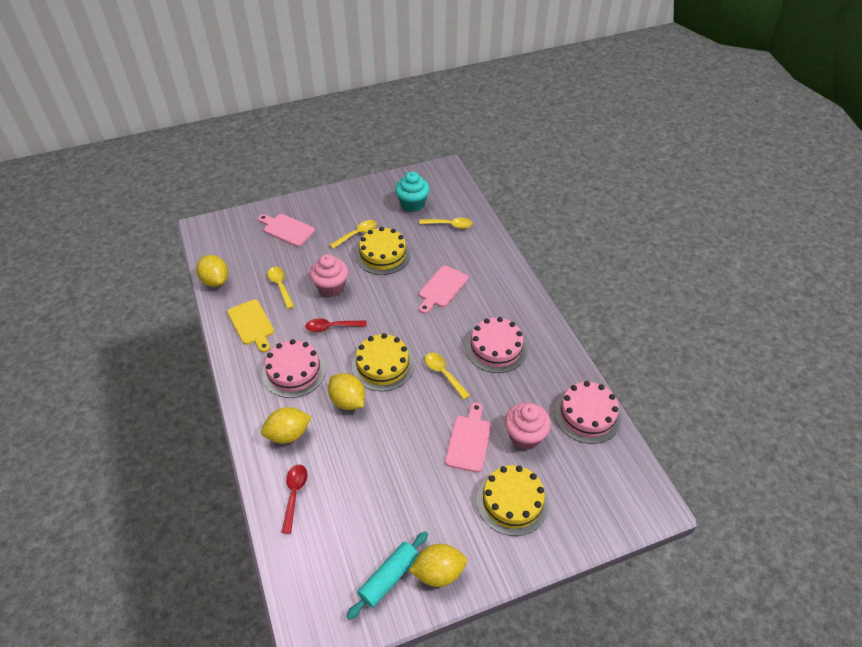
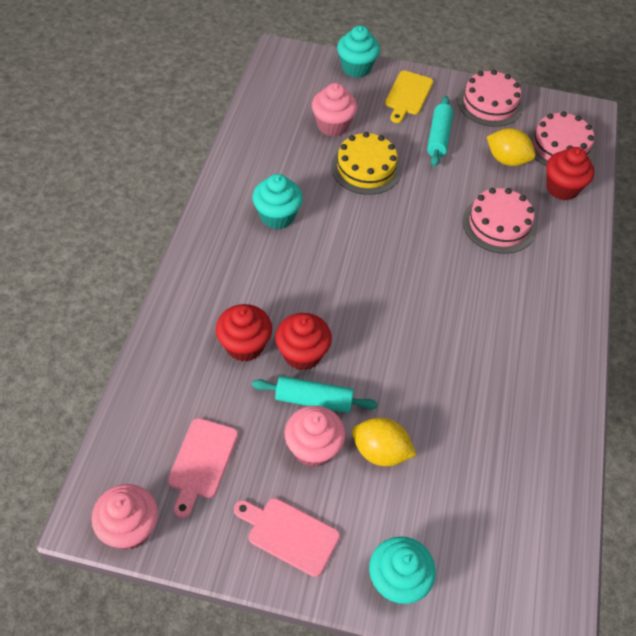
pink cupcake: 2 -> 3
pink cutting board: 3 -> 2
red cupcake: 0 -> 3
red spoon: 2 -> 0
turquoise cupcake: 1 -> 3
turquoise rolling pin: 1 -> 2
yellow cake: 3 -> 1
yellow lemon: 4 -> 2
yellow spoon: 4 -> 0

